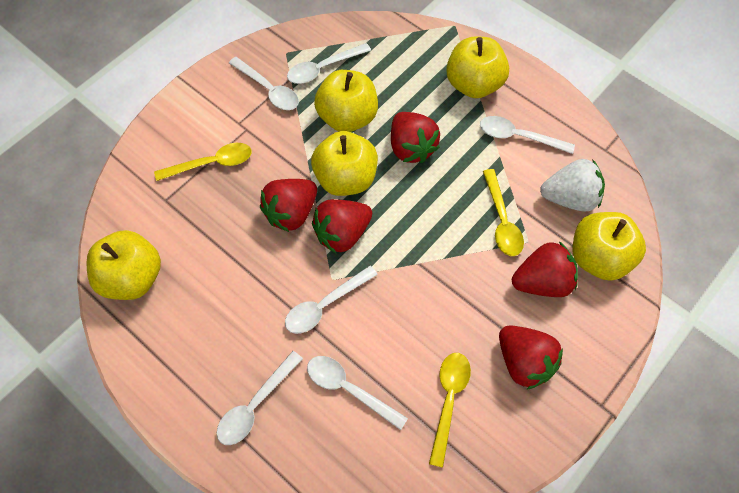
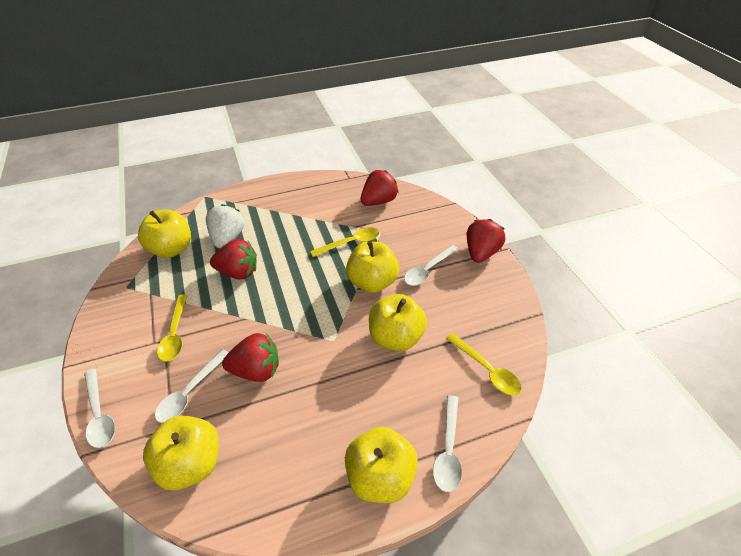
red strawberry: 5 -> 4
white spoon: 6 -> 4

